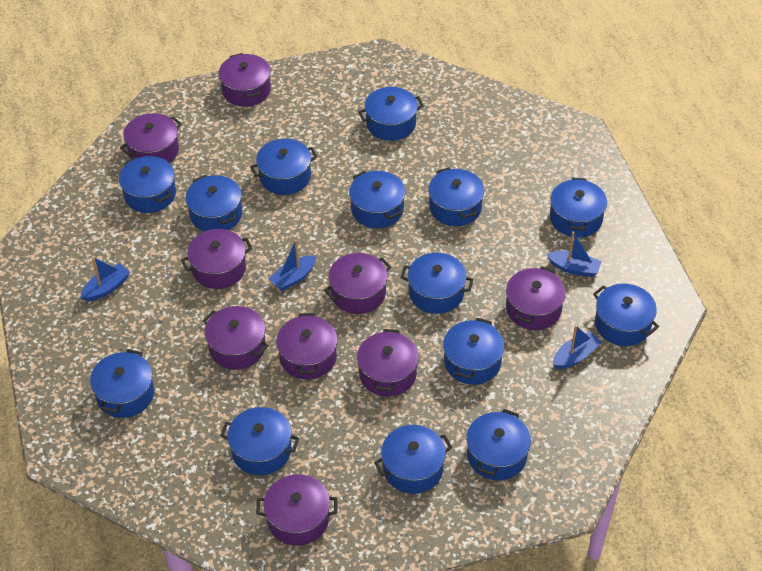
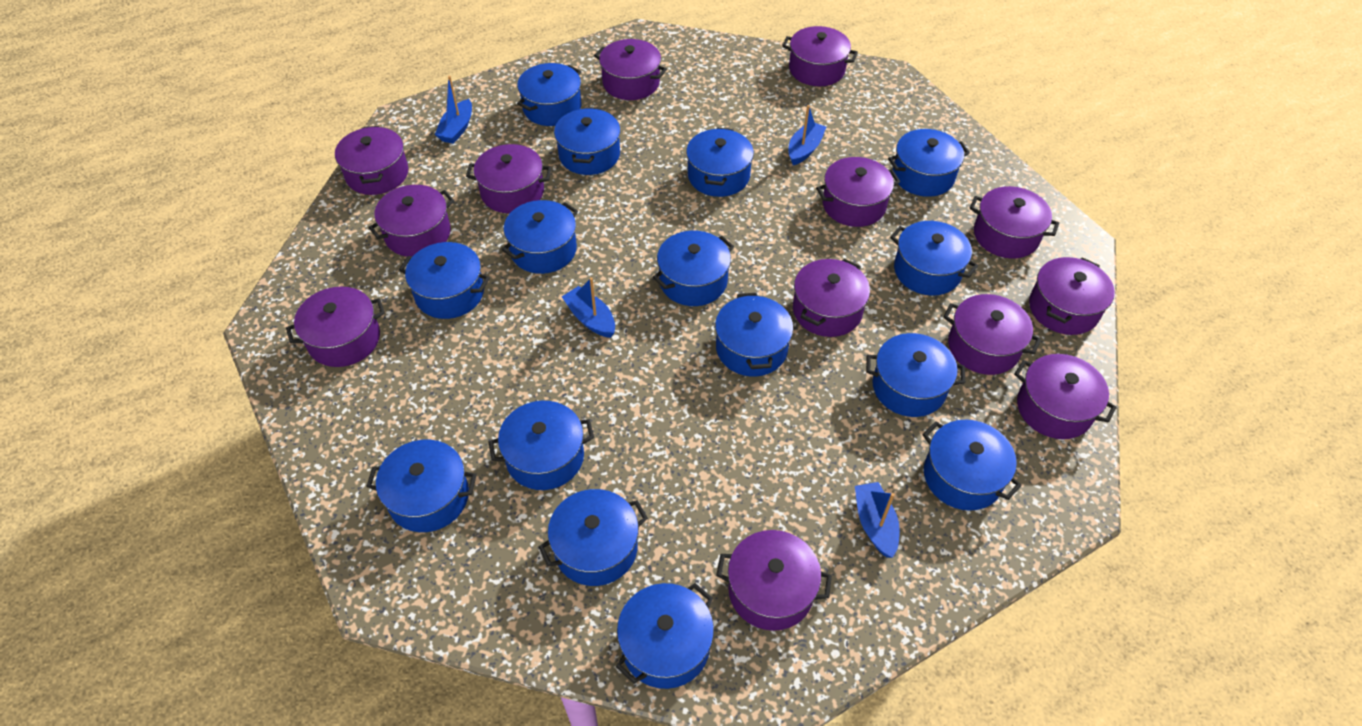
blue pot: 14 -> 15
purple pot: 9 -> 13

